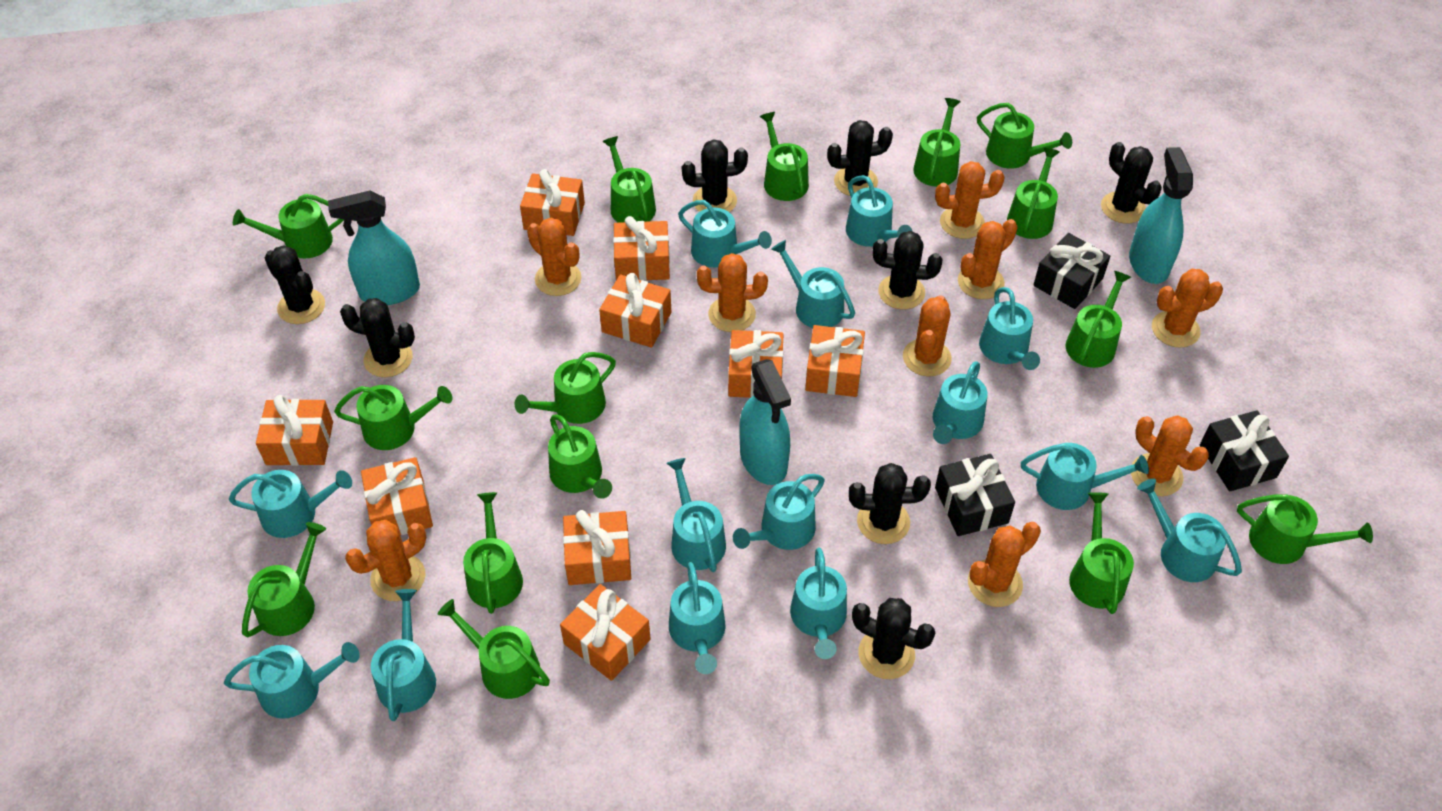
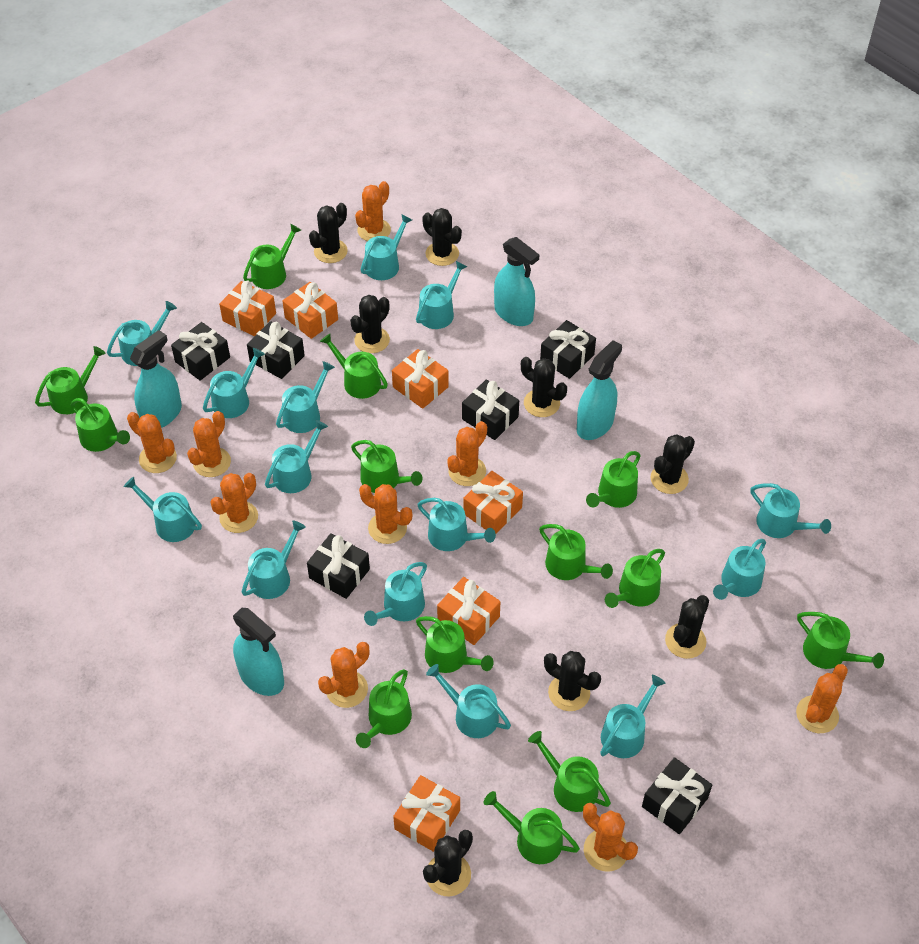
black gift: 3 -> 6
green watering can: 15 -> 13
orange gift: 9 -> 6
turquoise spray bottle: 3 -> 4

